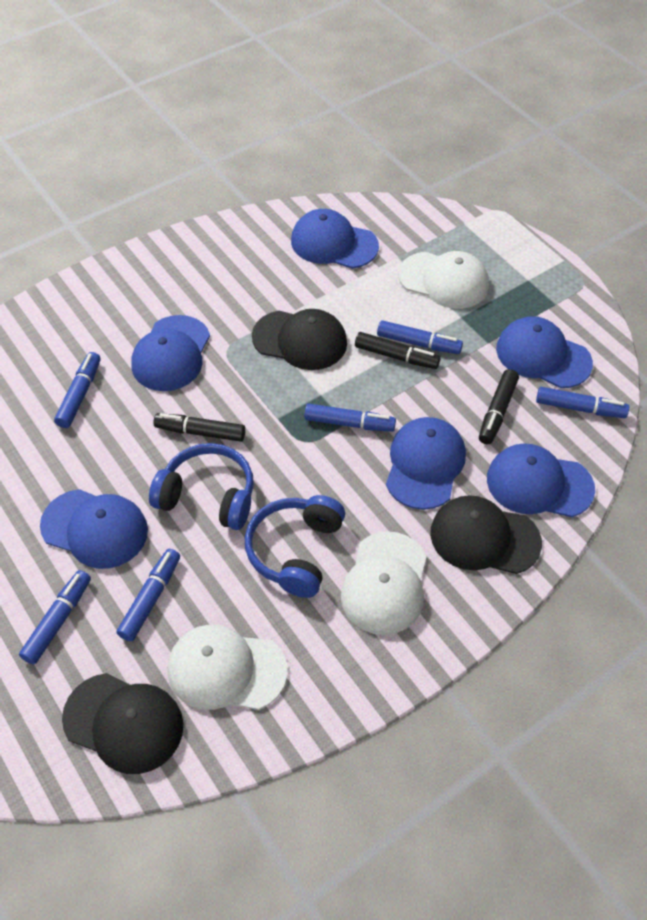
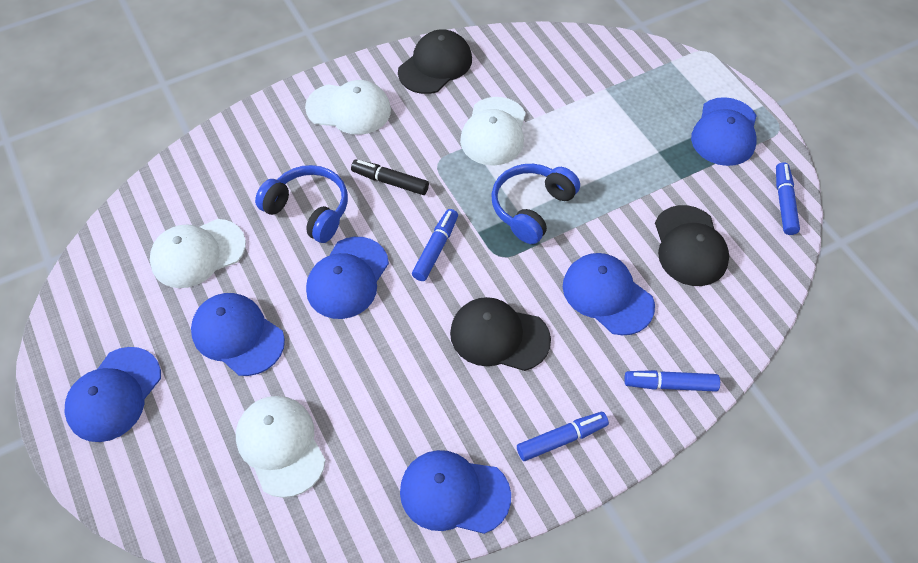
black marker: 3 -> 1
blue marker: 6 -> 4
white cap: 3 -> 4

